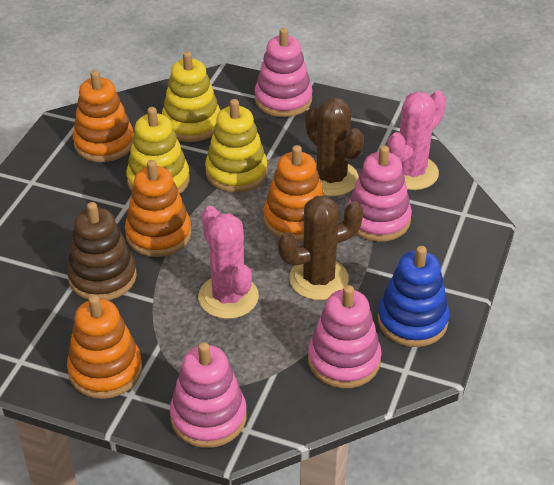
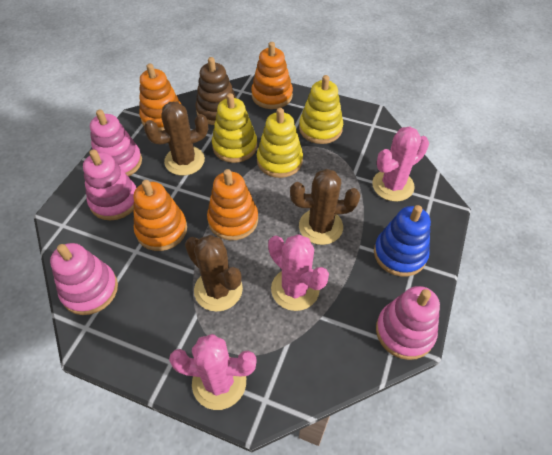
brown cactus: 2 -> 3
pink cactus: 2 -> 3

